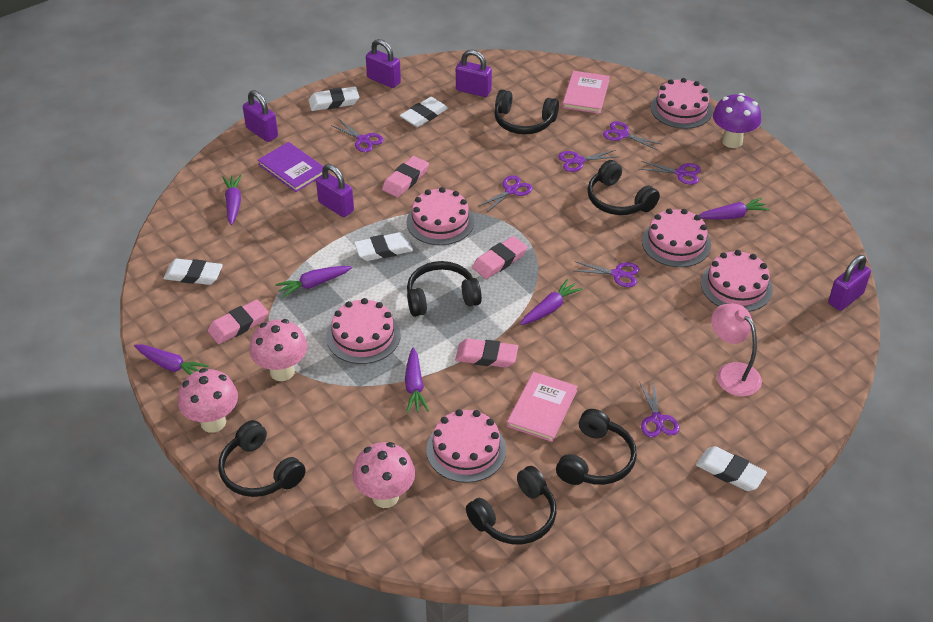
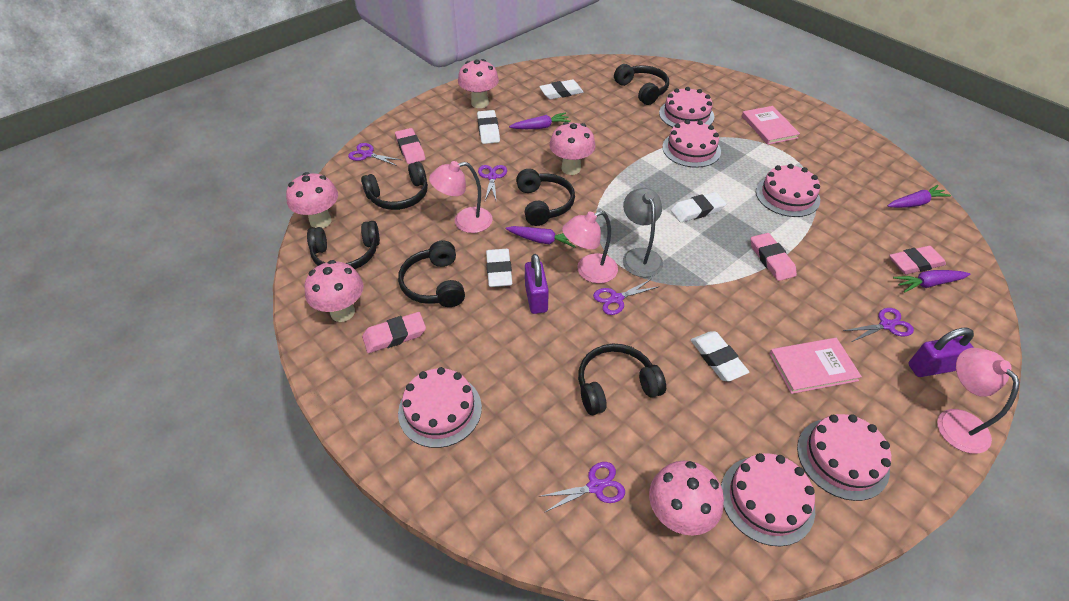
grey lamp: 0 -> 1
pink lamp: 1 -> 3
pink mushroom: 3 -> 5
purple book: 1 -> 0
purple carrot: 6 -> 4
purple mushroom: 1 -> 0
purple padlock: 5 -> 2
purple scissors: 7 -> 5

